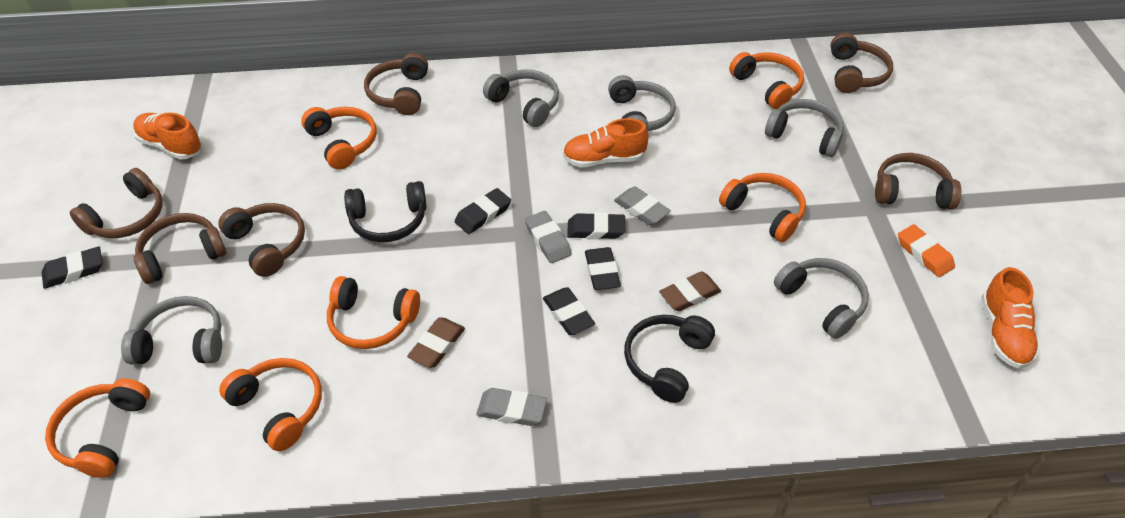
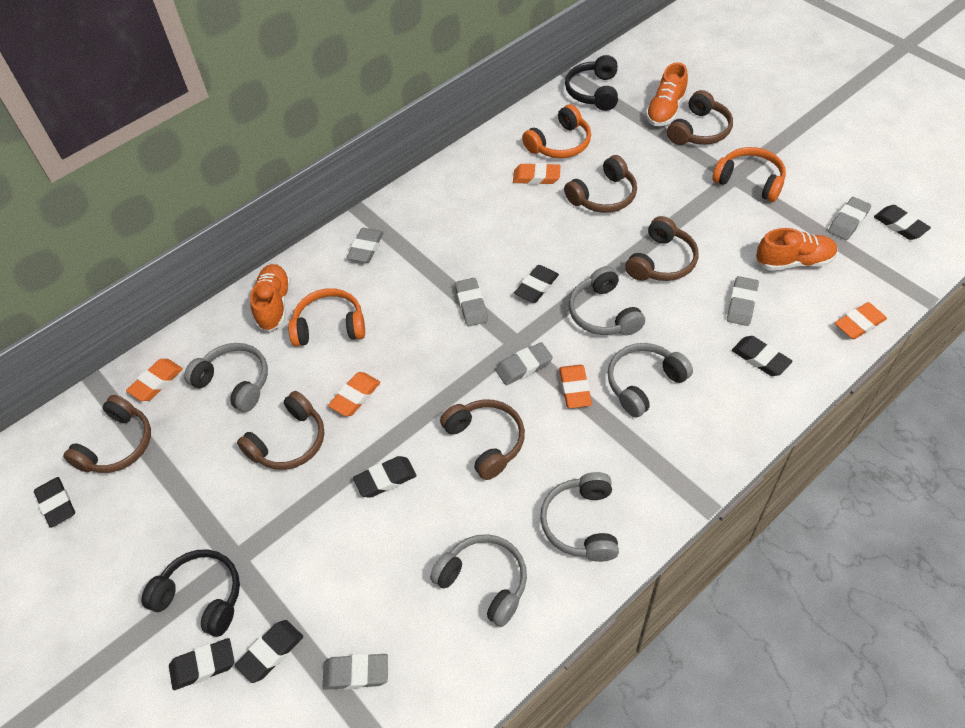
black eraser: 5 -> 7
brown eraser: 2 -> 0
grey eraser: 3 -> 6
orange eraser: 1 -> 5
orange headphones: 6 -> 3

